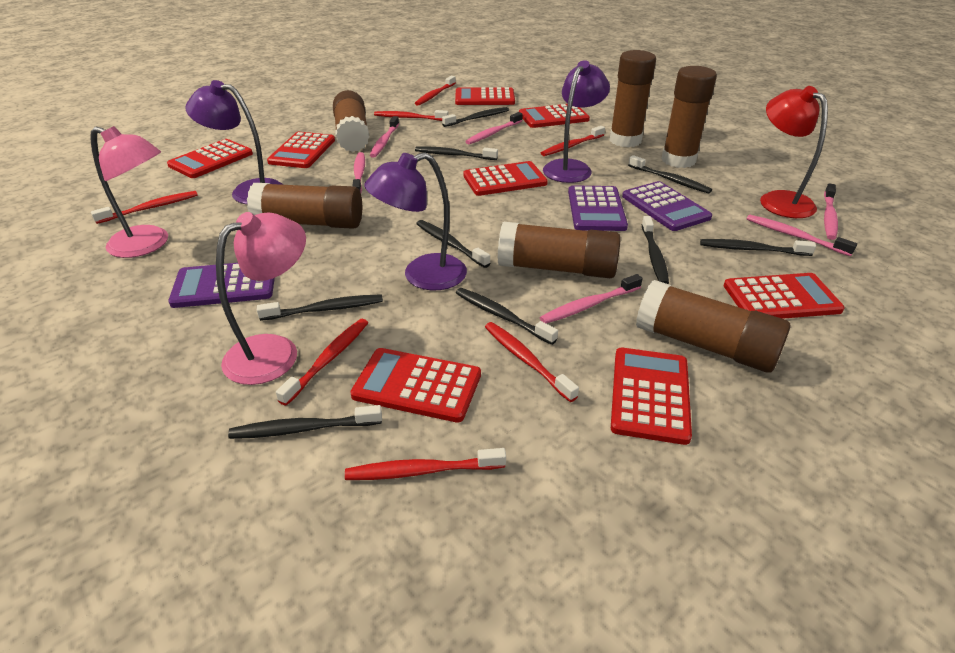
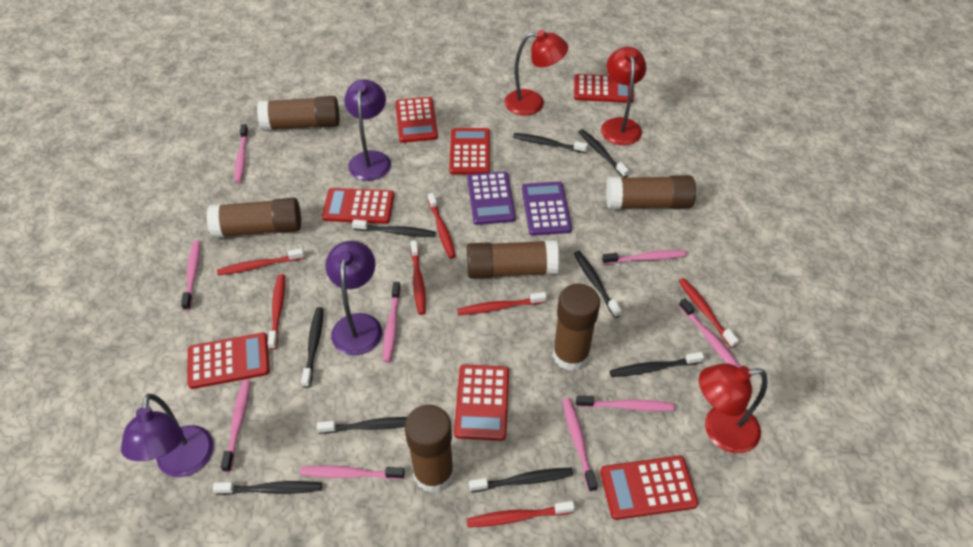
pink lamp: 2 -> 0
pink toothbrush: 6 -> 9
purple calculator: 3 -> 2
red calculator: 8 -> 7
red lamp: 1 -> 3

